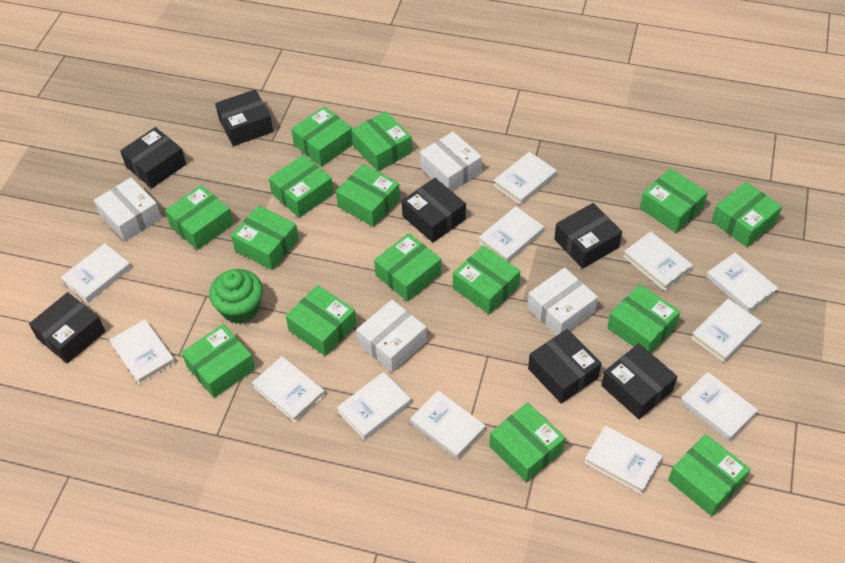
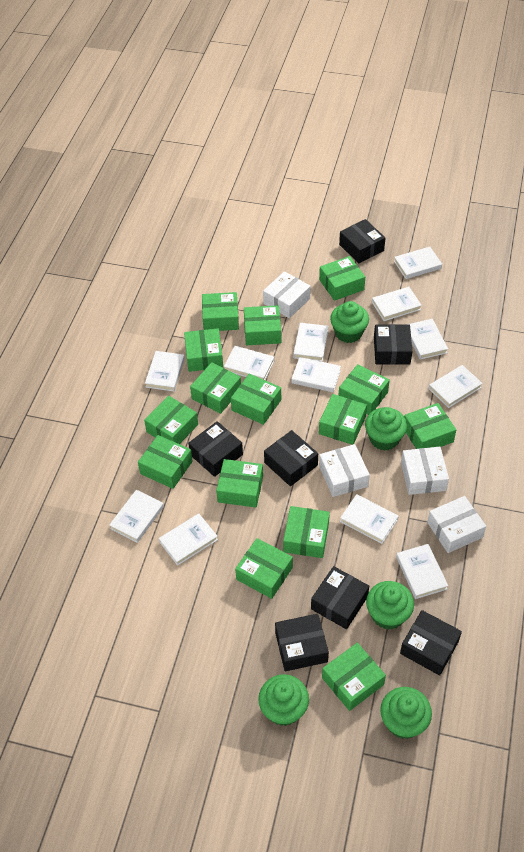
green cupcake: 1 -> 5

